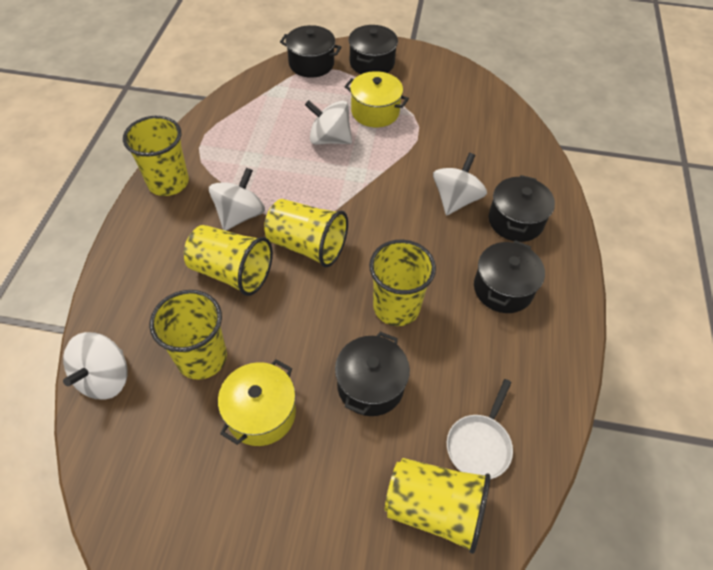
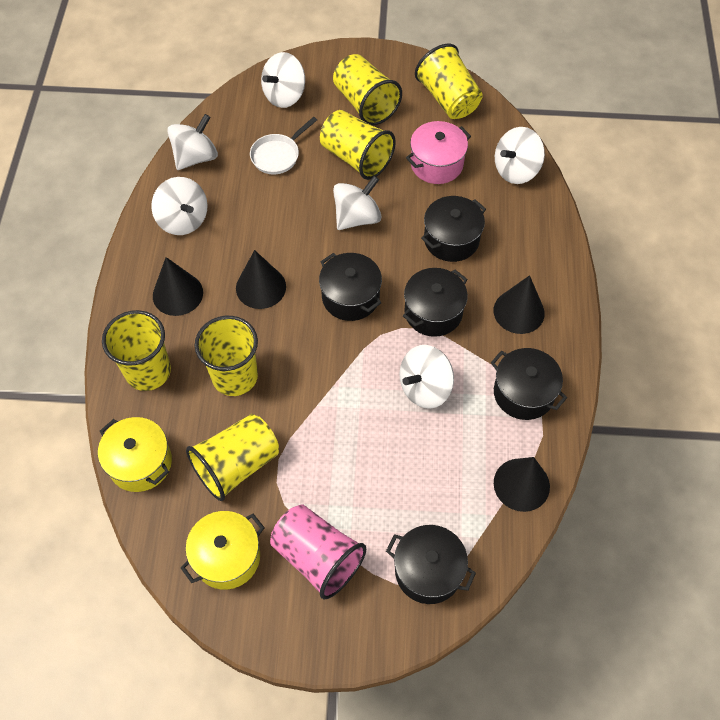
black cone: 0 -> 4
pink cup: 0 -> 1
pink pot: 0 -> 1
white spinning top: 4 -> 6

